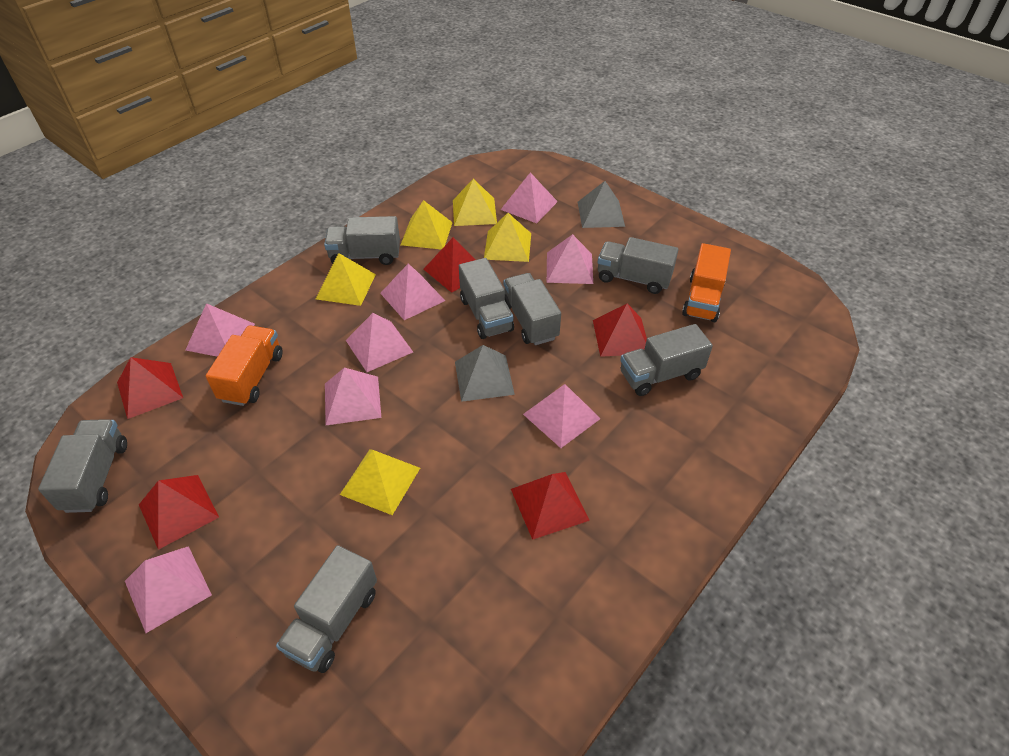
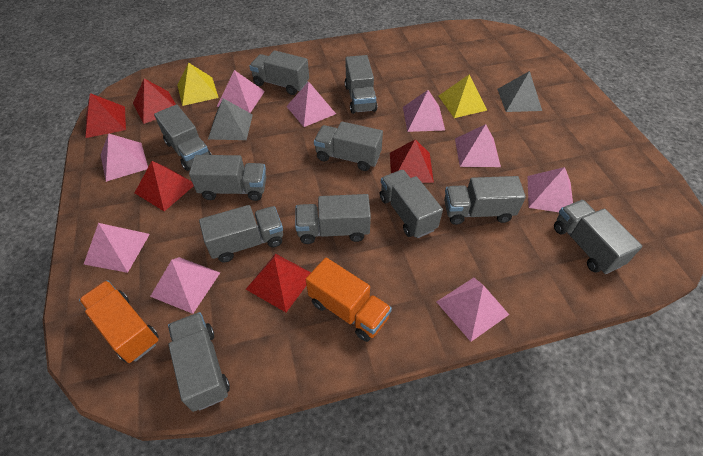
grey truck: 7 -> 11
pink pyramid: 8 -> 9
yellow pyramid: 5 -> 2

